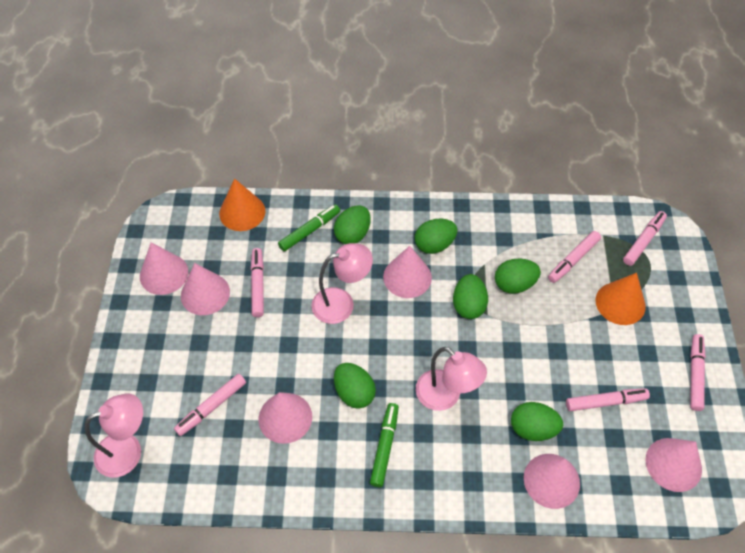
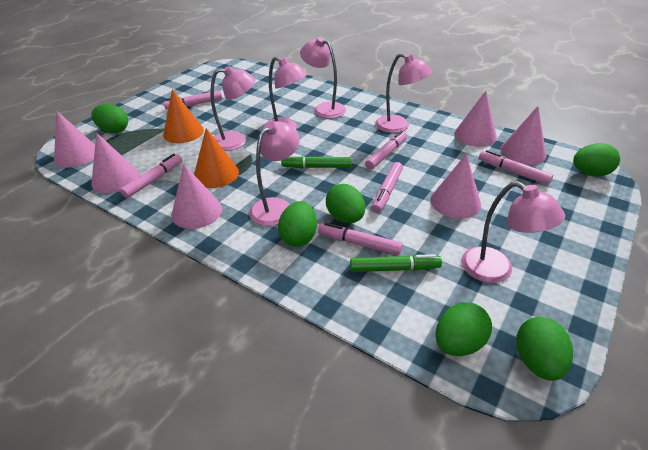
pink lamp: 3 -> 6

